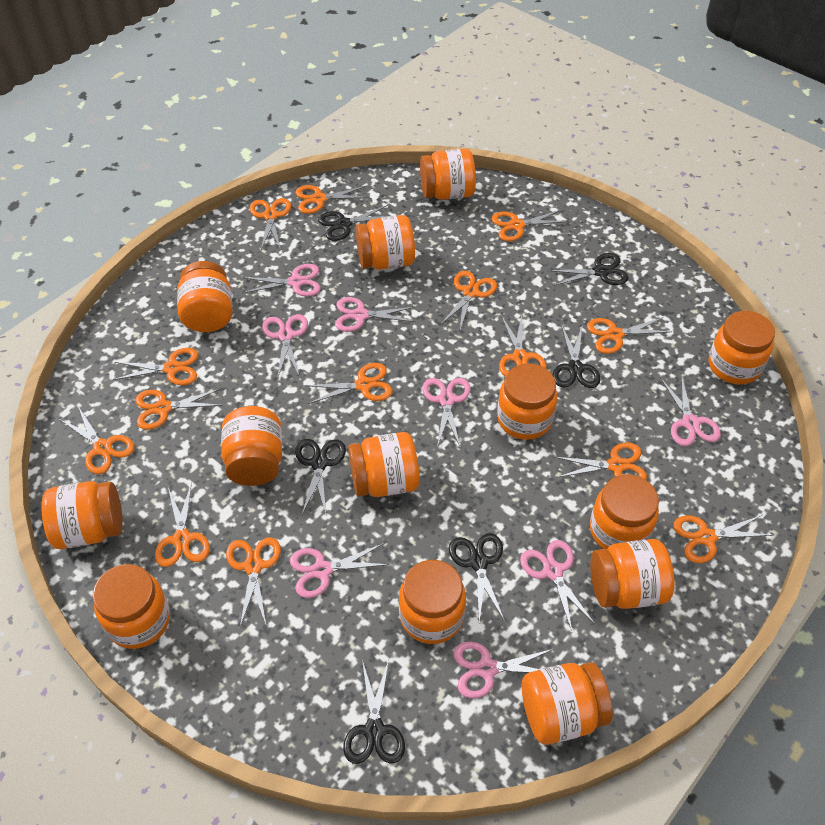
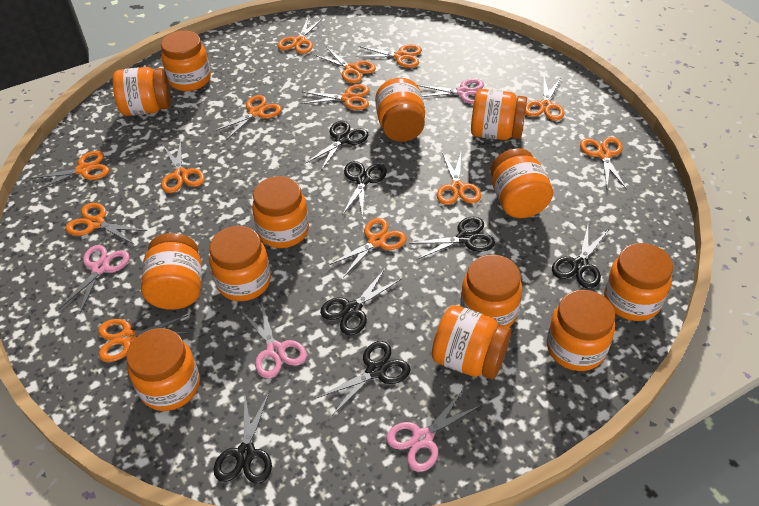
black scissors: 6 -> 7
orange scissors: 14 -> 13
pink scissors: 8 -> 4

